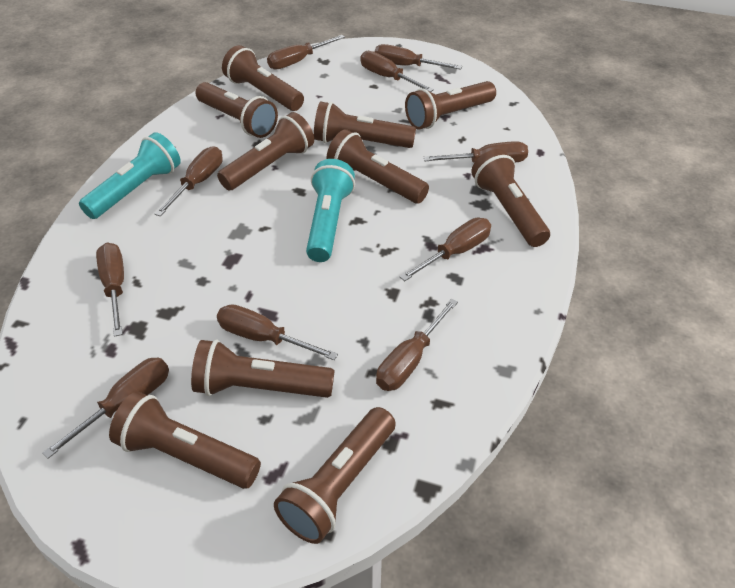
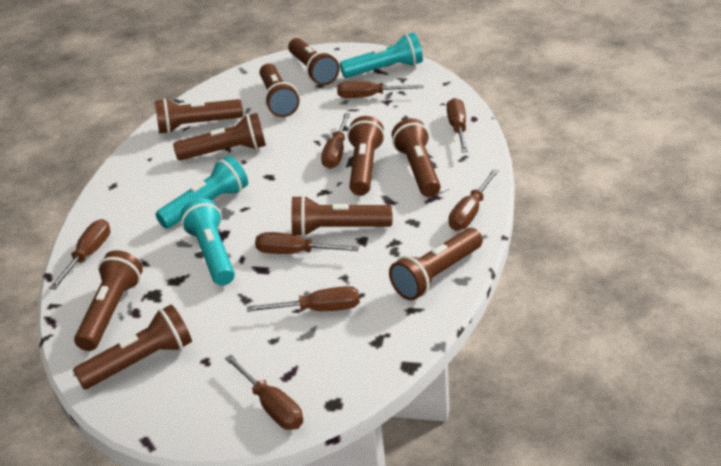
brown screwdriver: 10 -> 8
turquoise flashlight: 2 -> 3

